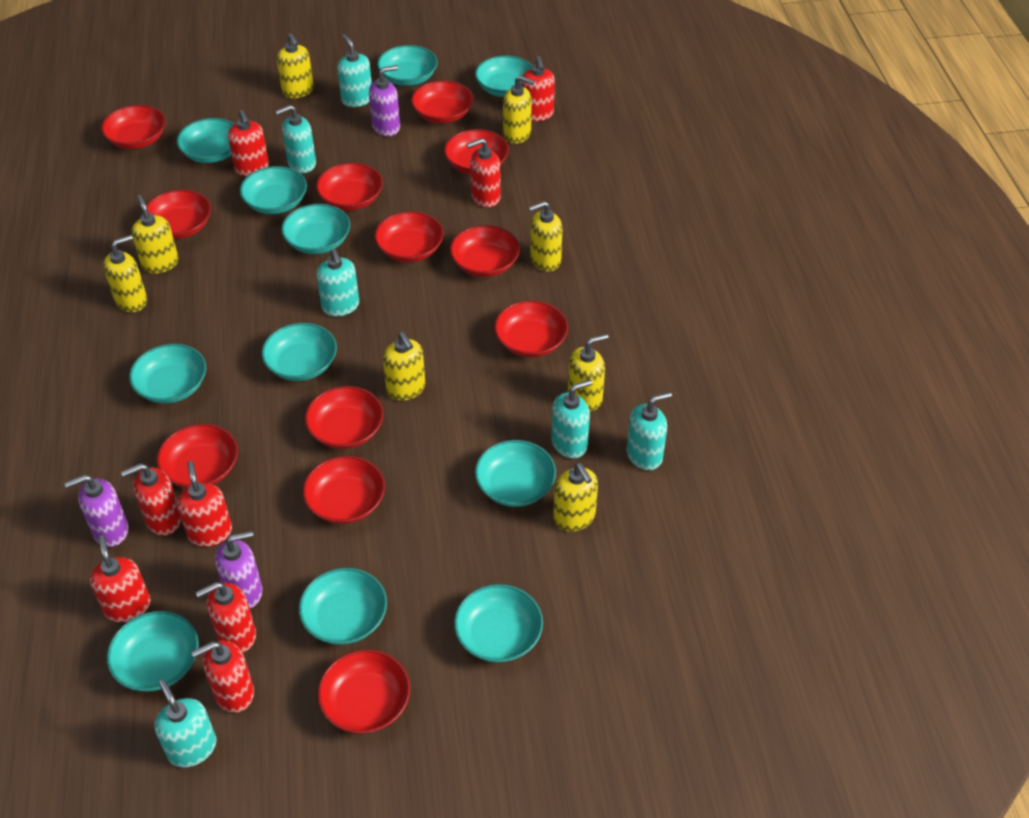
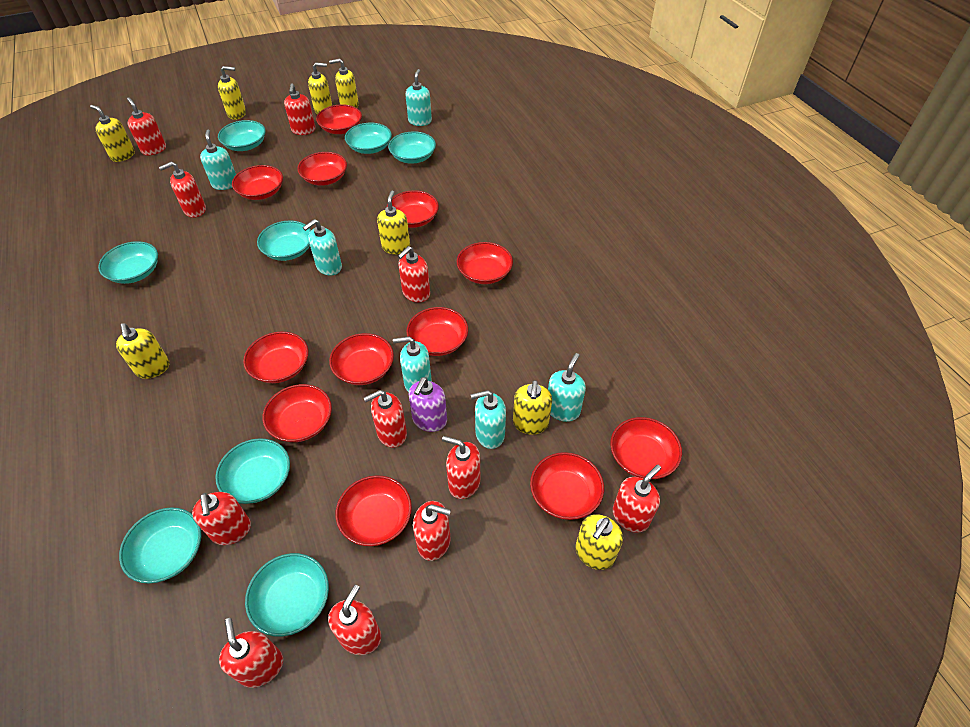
purple soap dispenser: 3 -> 1
red soap dispenser: 8 -> 11
turquoise bowl: 11 -> 8

